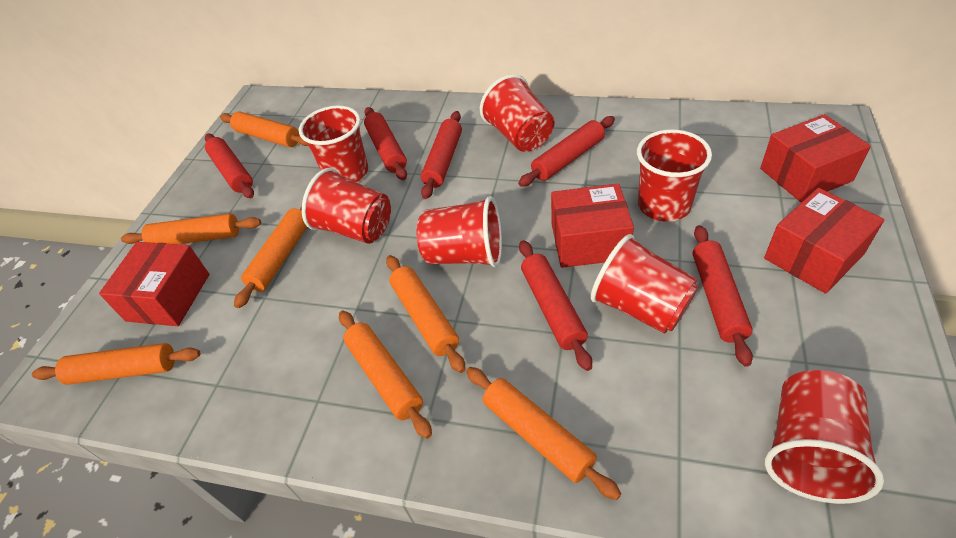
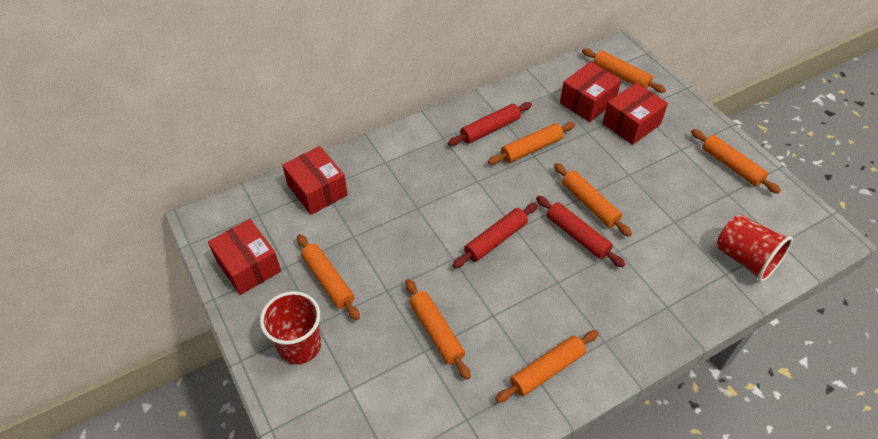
red cup: 7 -> 2
red rolling pin: 6 -> 3

